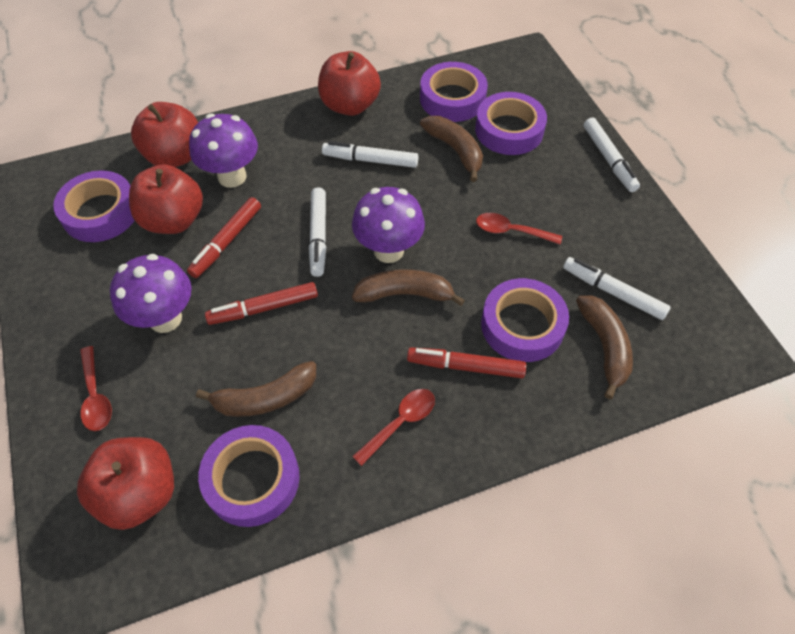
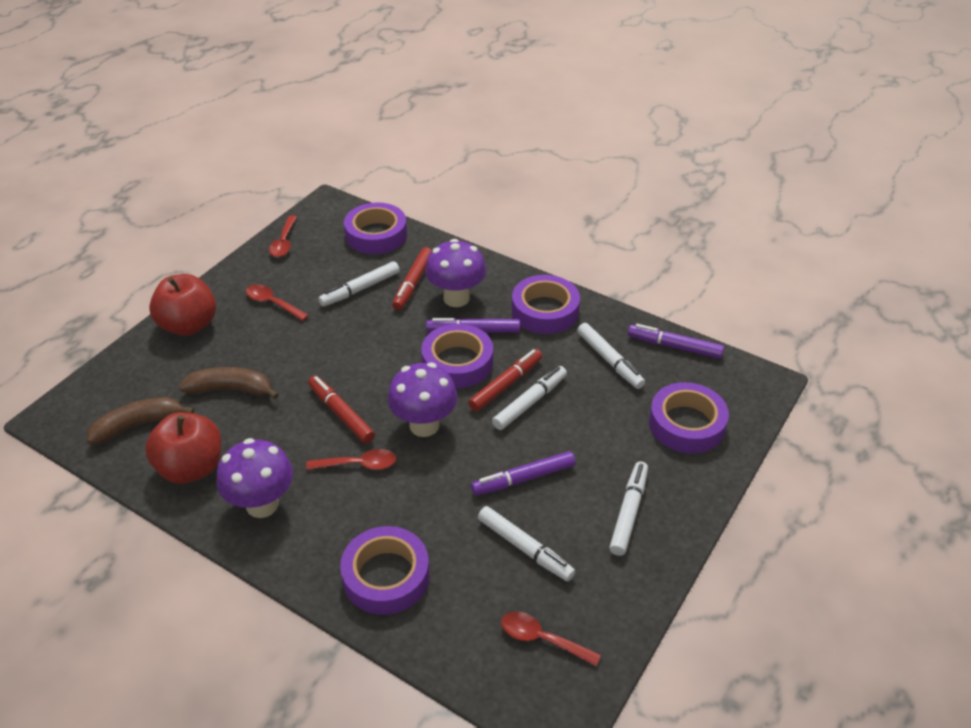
brown banana: 4 -> 2
purple marker: 0 -> 3
red apple: 4 -> 2
red spoon: 3 -> 4
white marker: 4 -> 5

